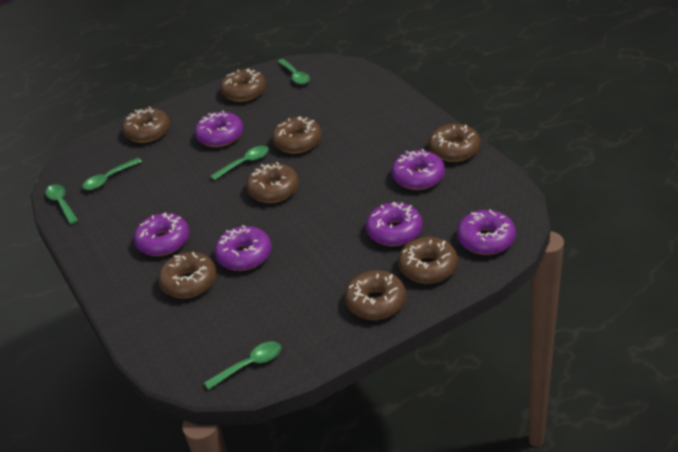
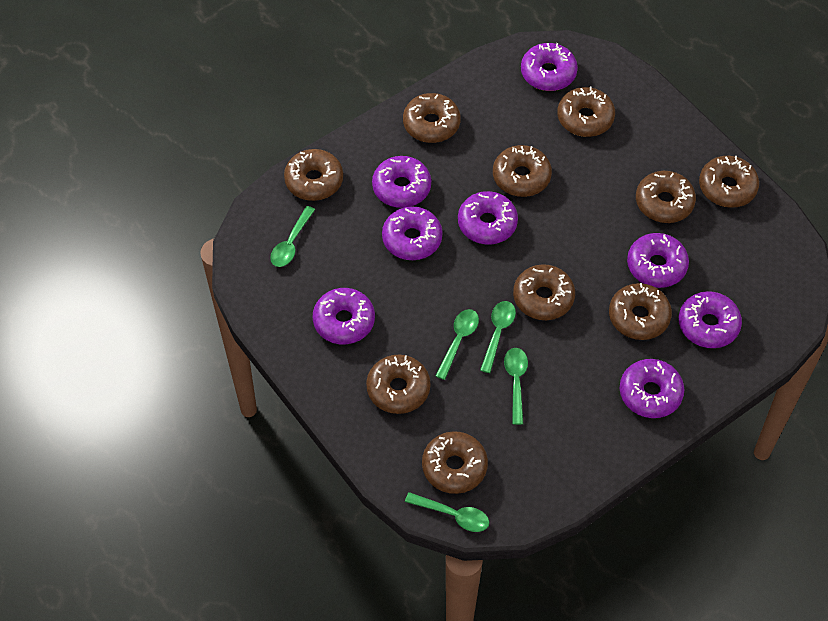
brown donut: 8 -> 10
purple donut: 6 -> 8

